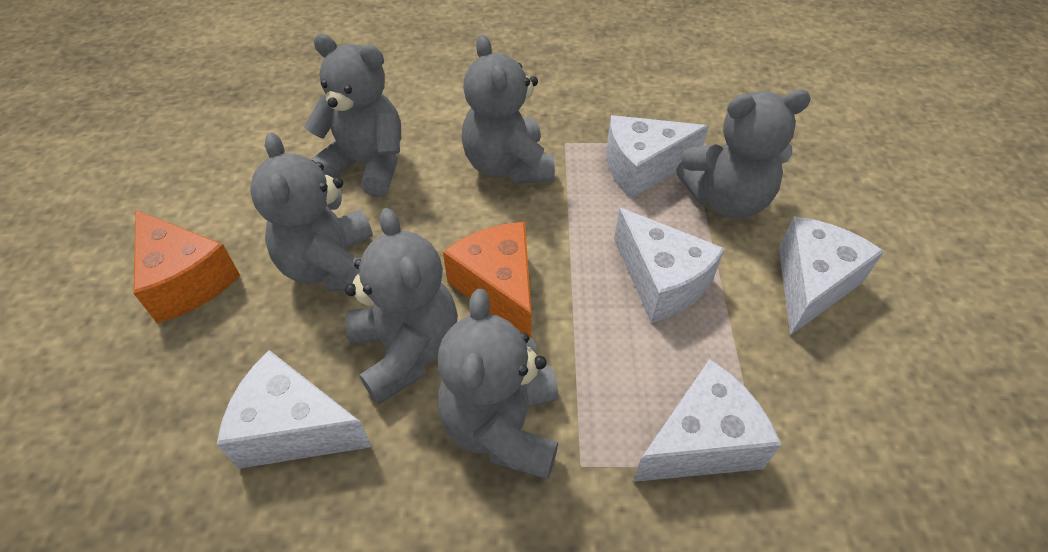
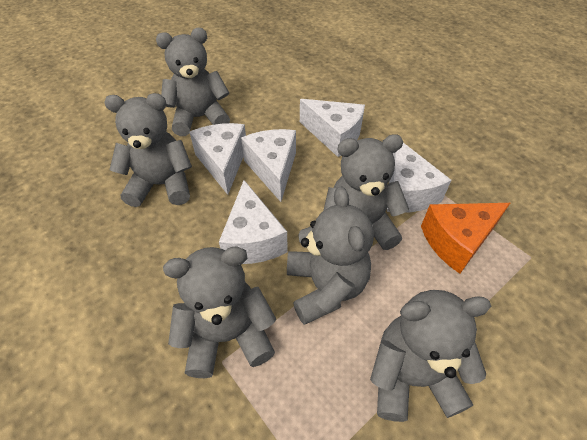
orange cheese: 2 -> 1

